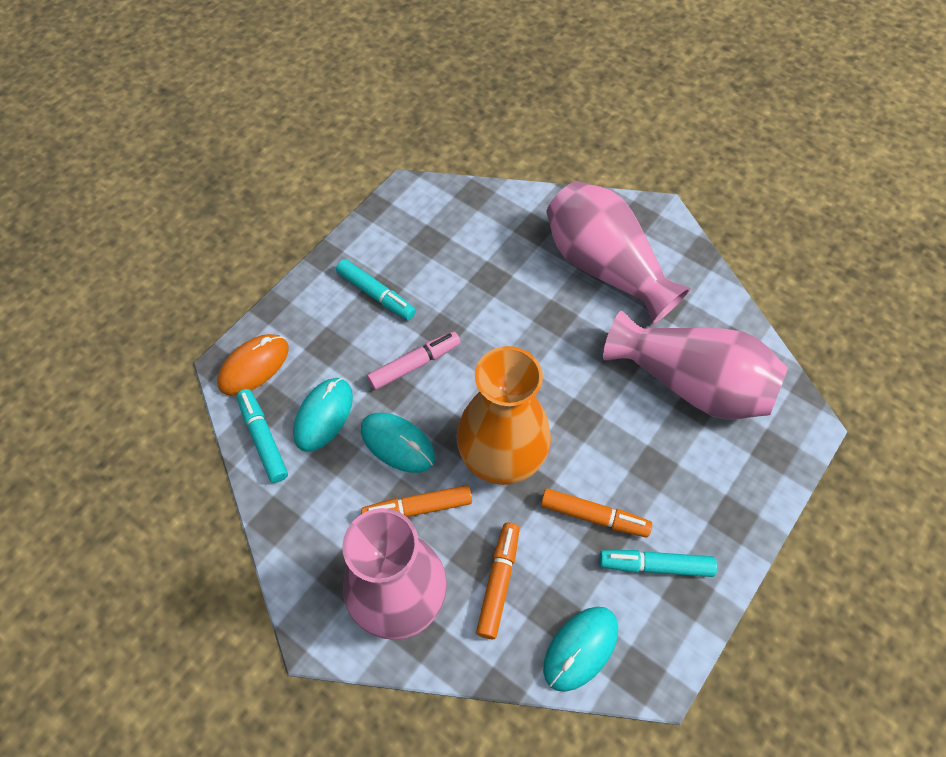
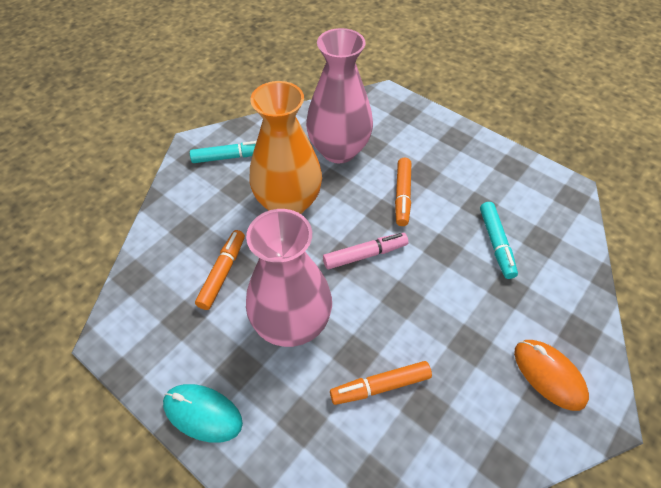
pink vase: 3 -> 2
turquoise marker: 3 -> 2
turquoise mouse: 3 -> 1

